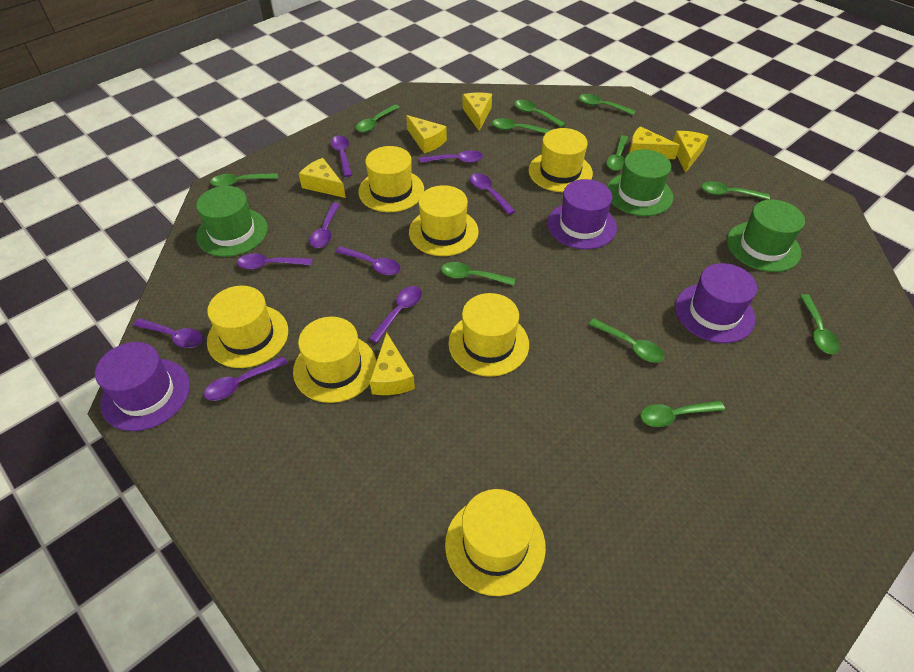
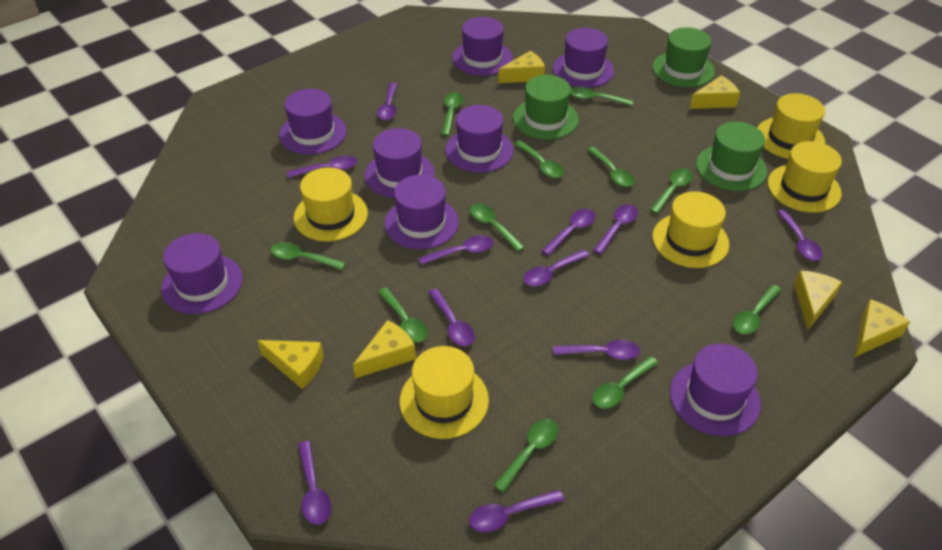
purple hat: 3 -> 8
purple spoon: 9 -> 11
yellow hat: 7 -> 5

